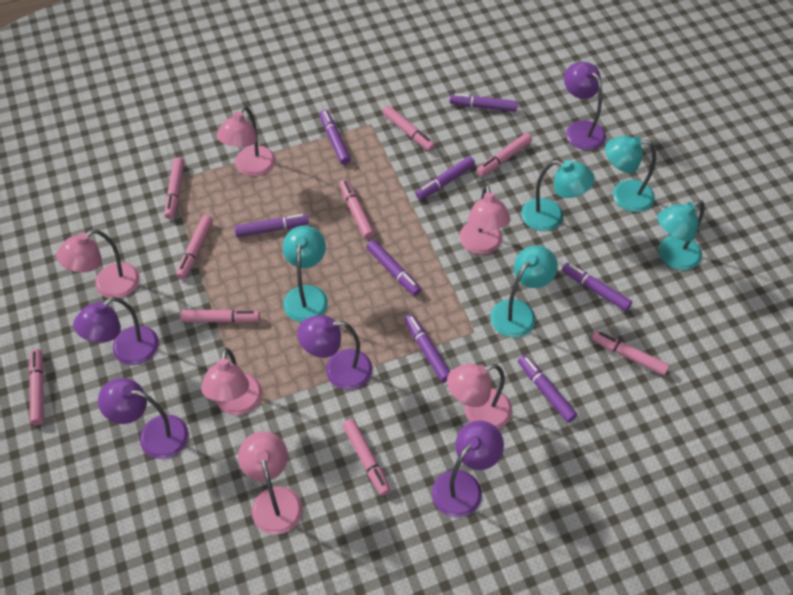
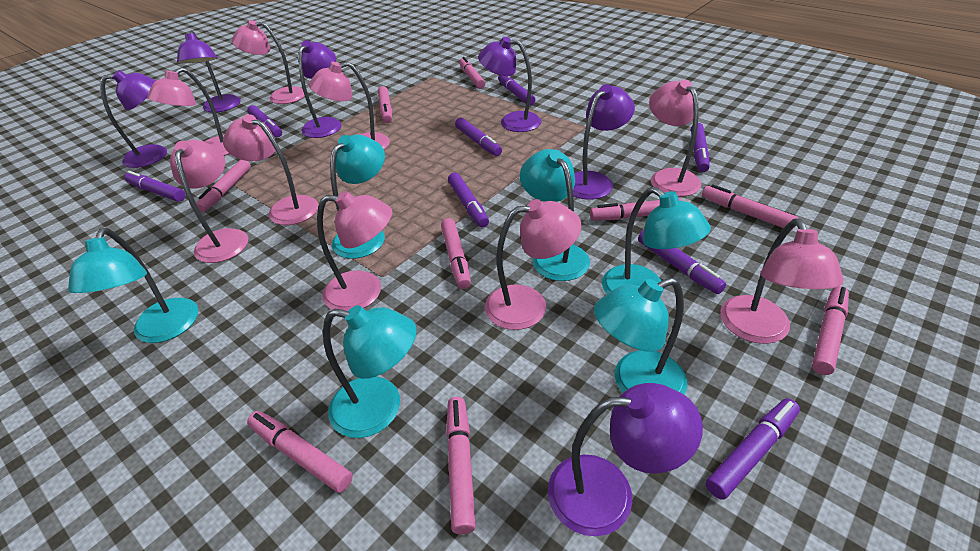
pink lamp: 6 -> 9
purple lamp: 5 -> 6
turquoise lamp: 5 -> 6

